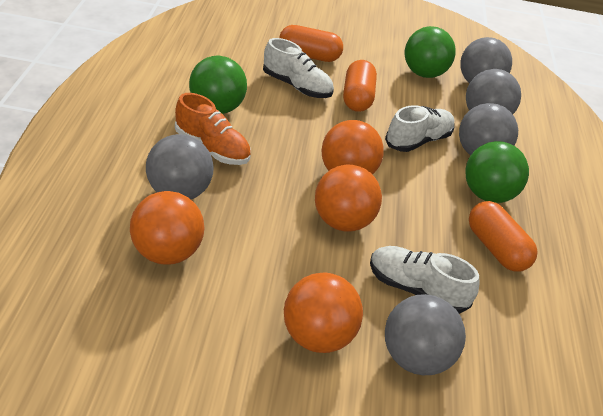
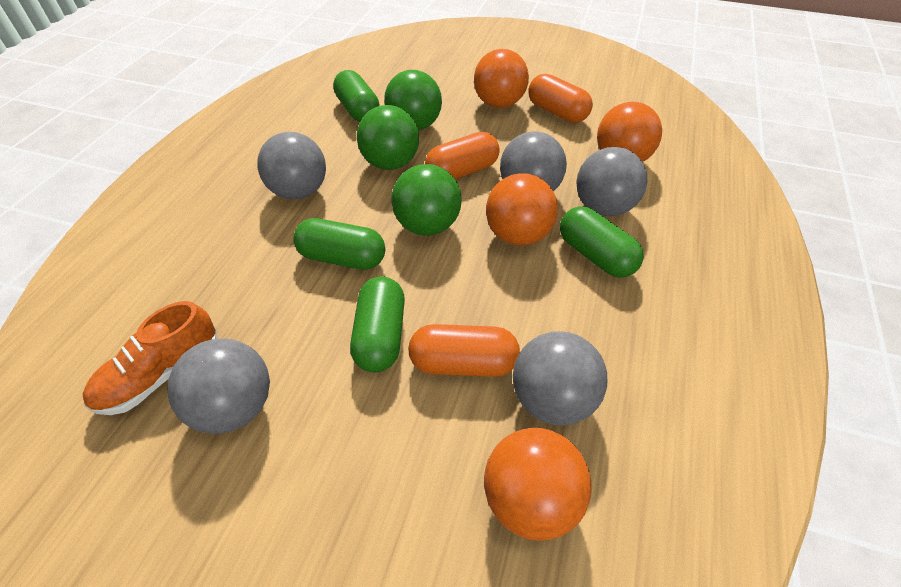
green capsule: 0 -> 4
white shoe: 3 -> 0

